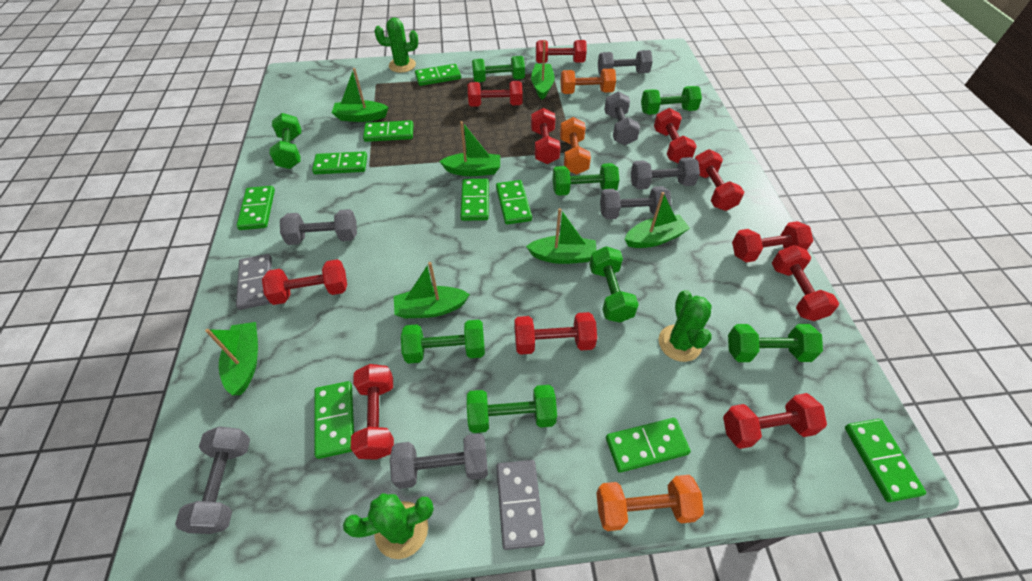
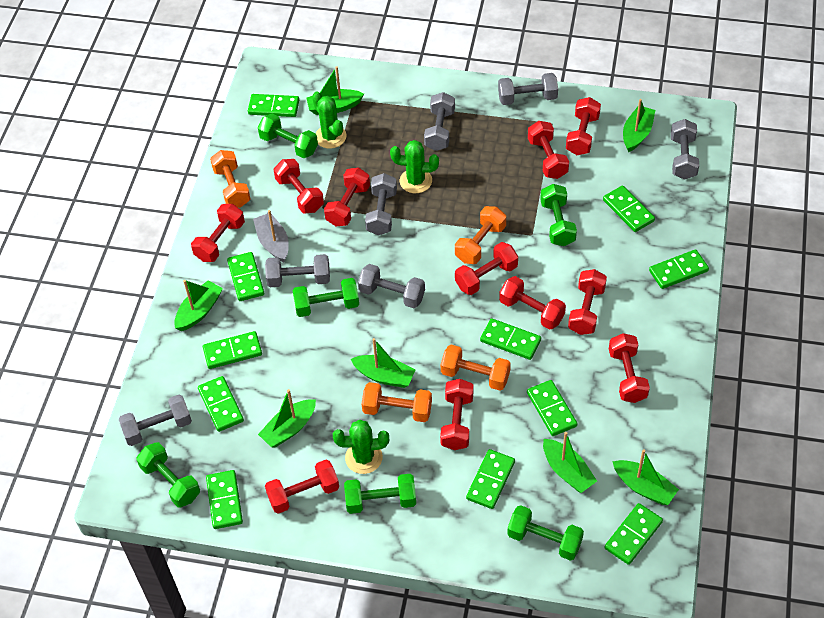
green domino: 9 -> 11
green dumbbell: 8 -> 6
grey boat: 0 -> 1
grey domino: 2 -> 0
orange dumbbell: 3 -> 4

